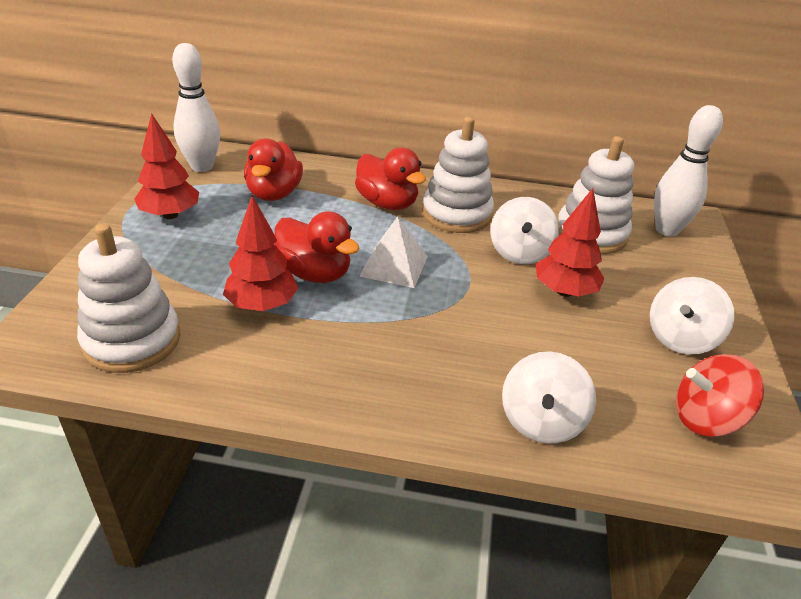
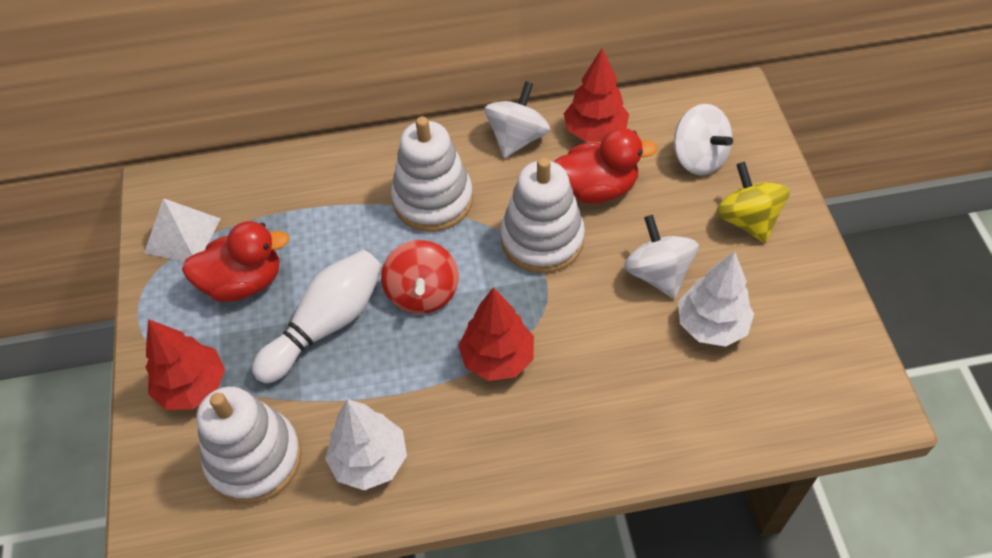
red duck: 3 -> 2
white bowling pin: 2 -> 1
white tree: 0 -> 2
yellow spinning top: 0 -> 1

